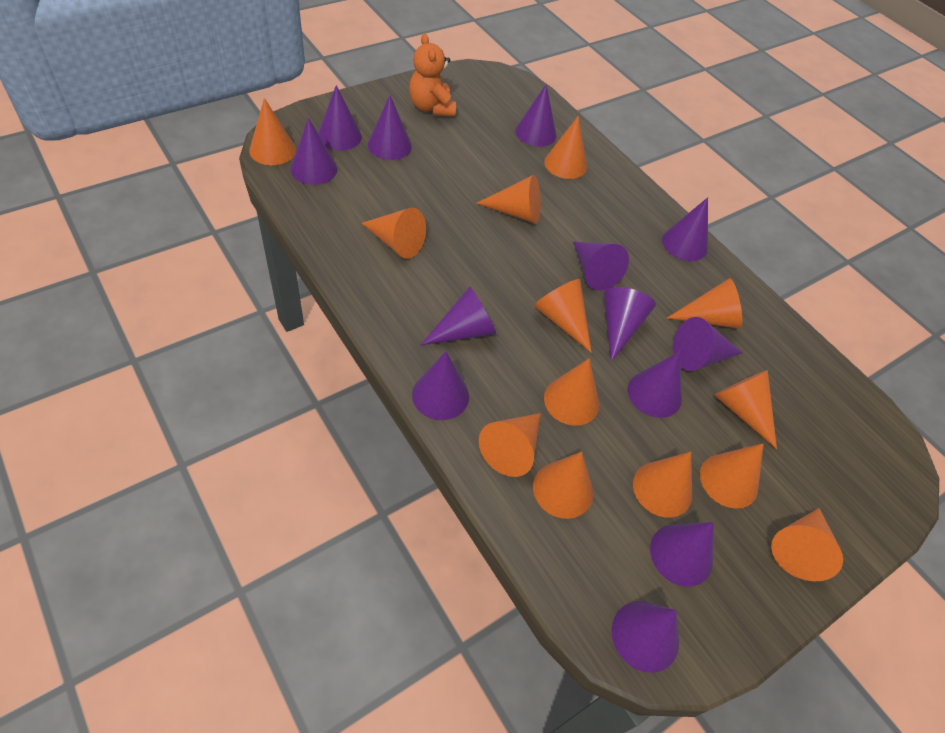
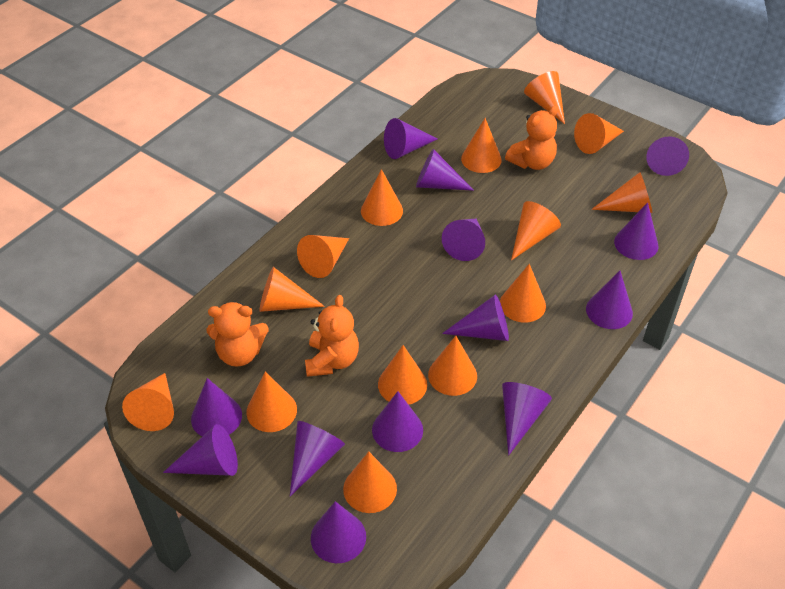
orange cone: 13 -> 14
orange teddy bear: 1 -> 3

